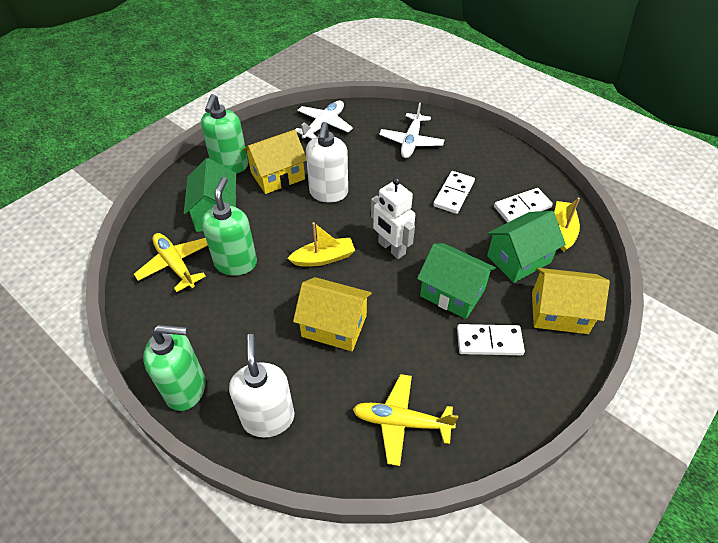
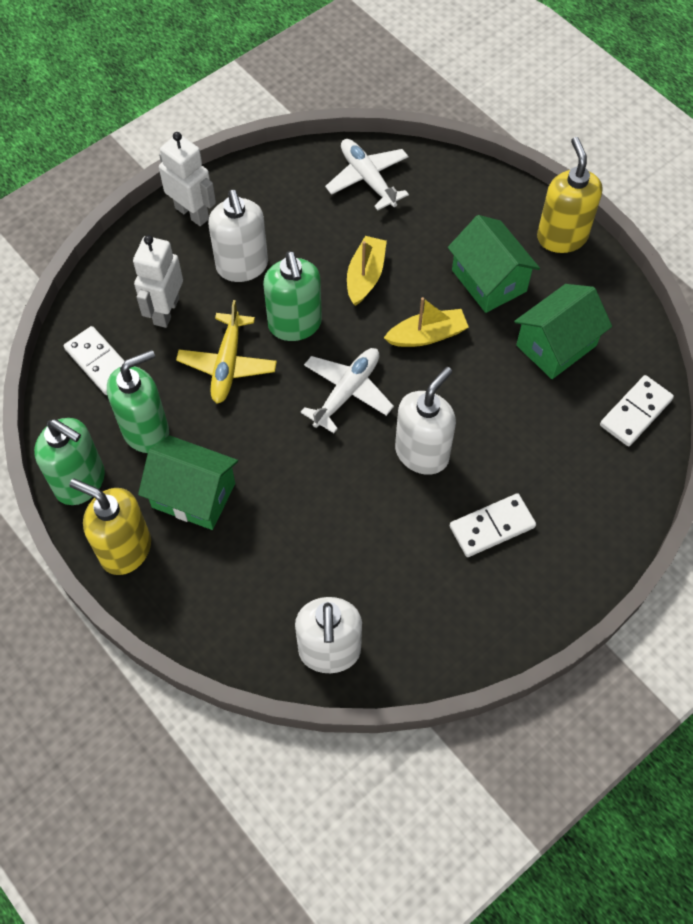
white robot: 1 -> 2
white soap dispenser: 2 -> 3
yellow house: 3 -> 0
yellow plane: 2 -> 1
yellow soap dispenser: 0 -> 2

